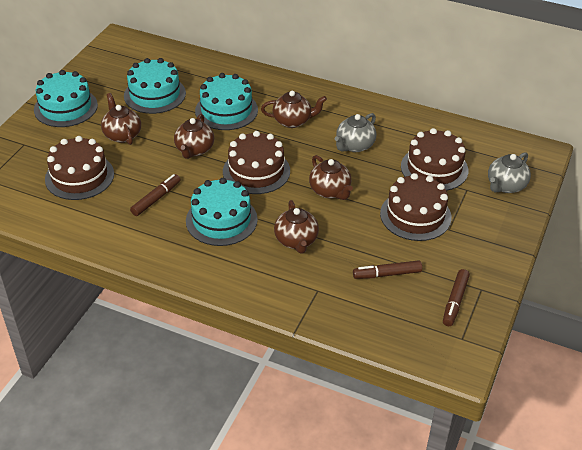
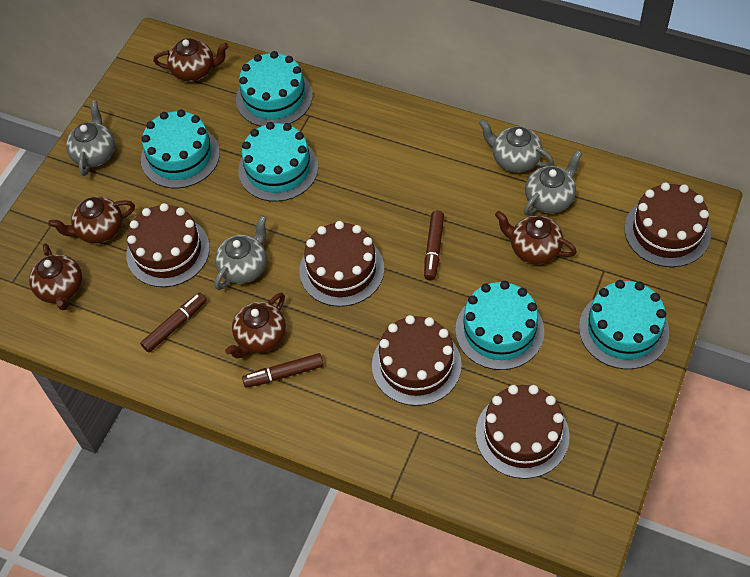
brown cake: 4 -> 5
grey teapot: 2 -> 4
turquoise cake: 4 -> 5

